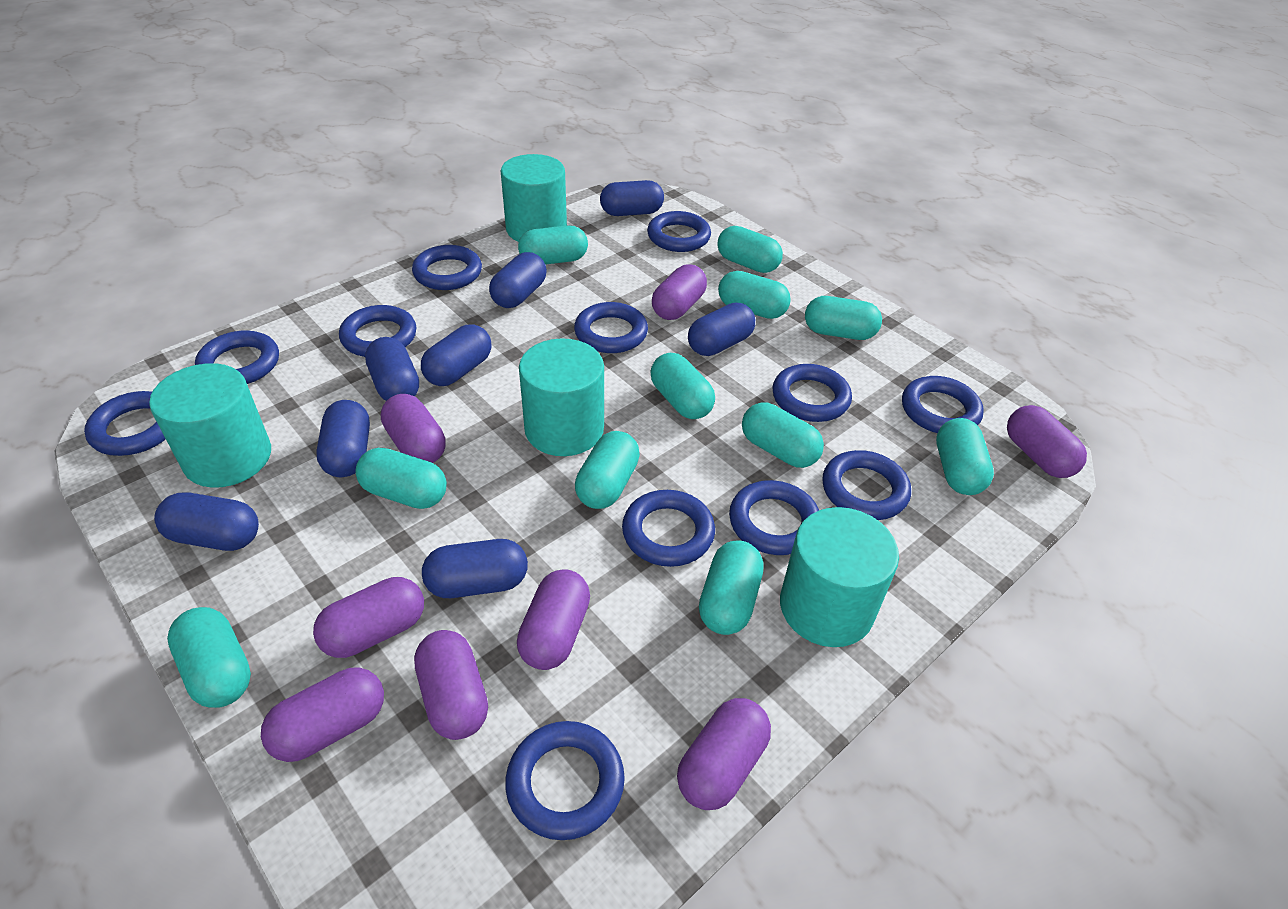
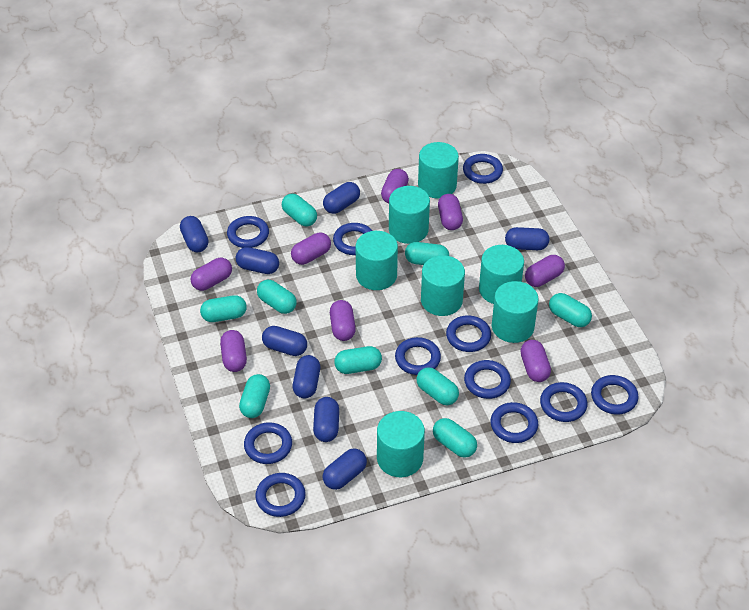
blue ring: 12 -> 11
turquoise capsule: 11 -> 9
turquoise cylinder: 4 -> 7

